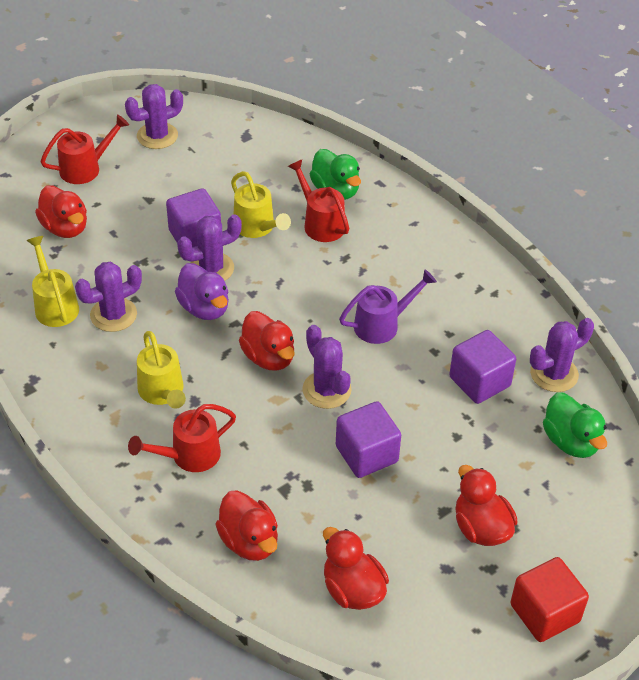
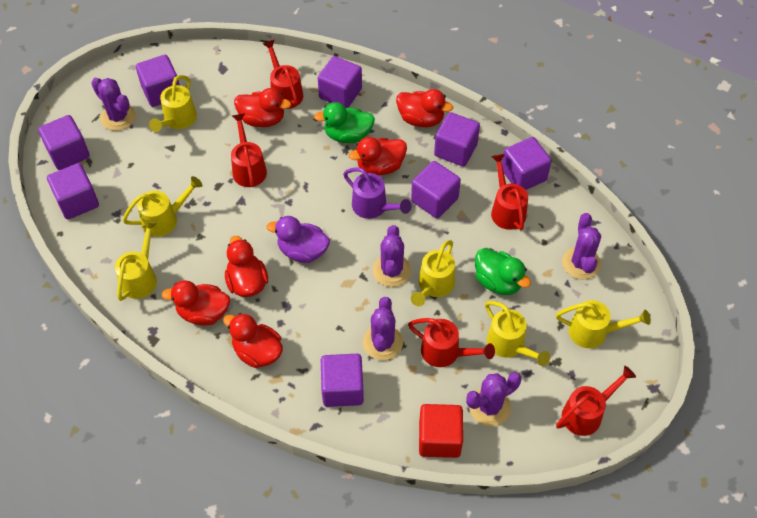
purple cube: 3 -> 8
red duck: 5 -> 6
red watering can: 3 -> 5
yellow watering can: 3 -> 6

